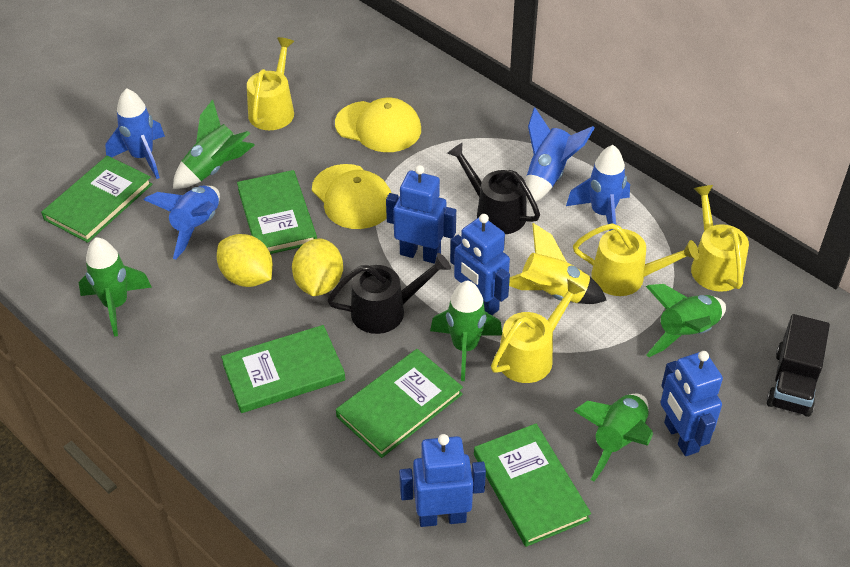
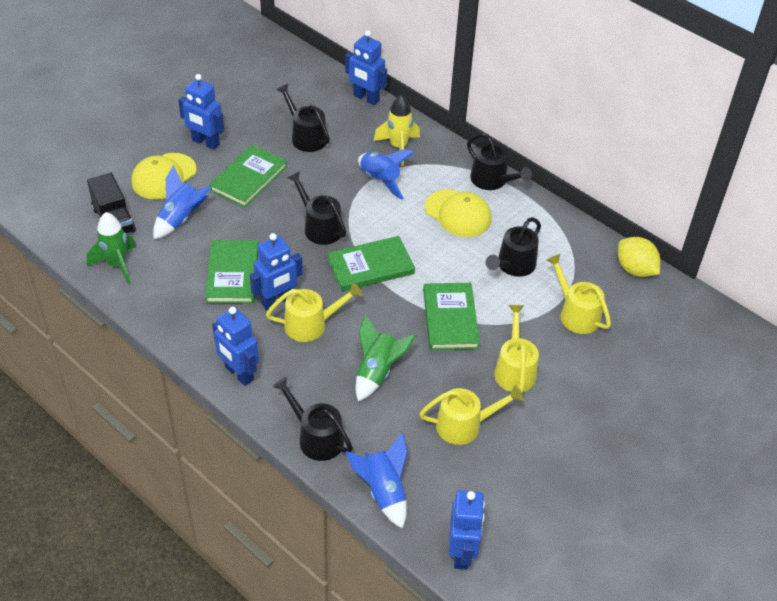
black watering can: 2 -> 5
blue robot: 4 -> 5
blue rocket: 4 -> 3
green book: 5 -> 4
green rocket: 5 -> 2
yellow lemon: 2 -> 1

